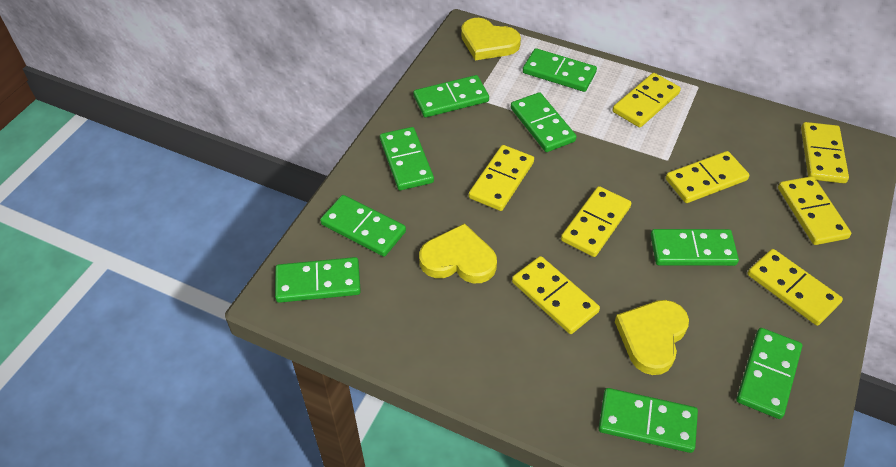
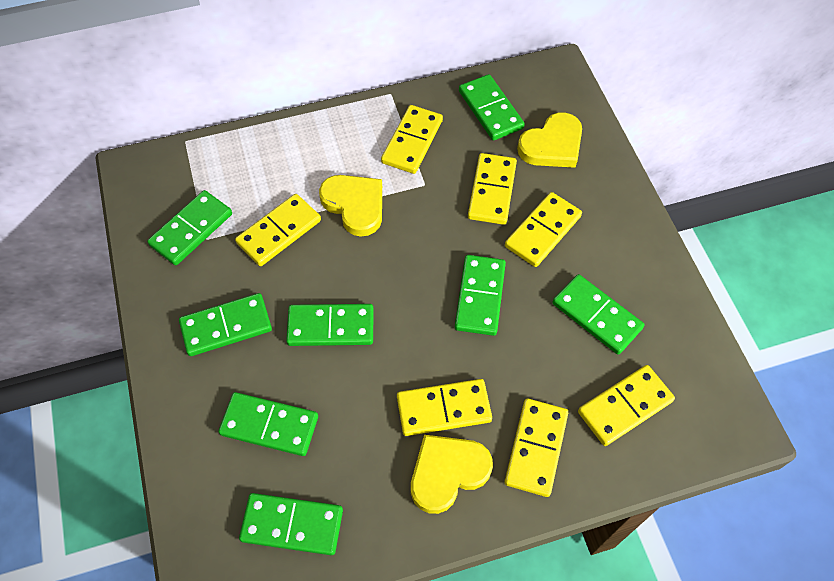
green domino: 9 -> 8
yellow domino: 8 -> 7

